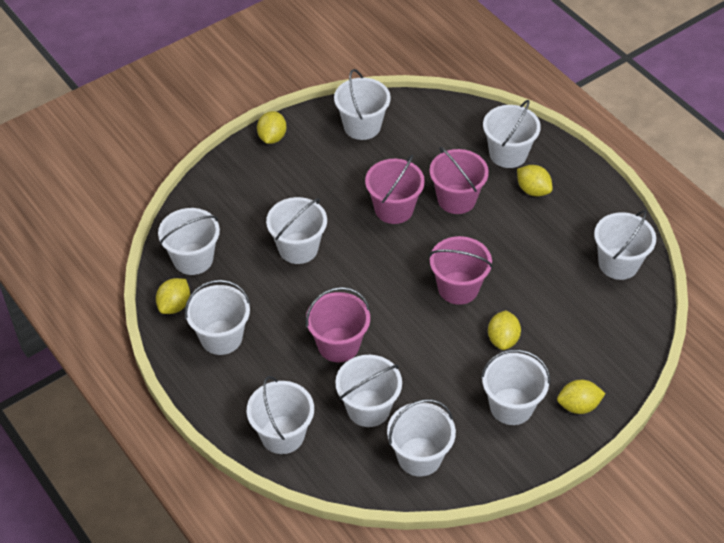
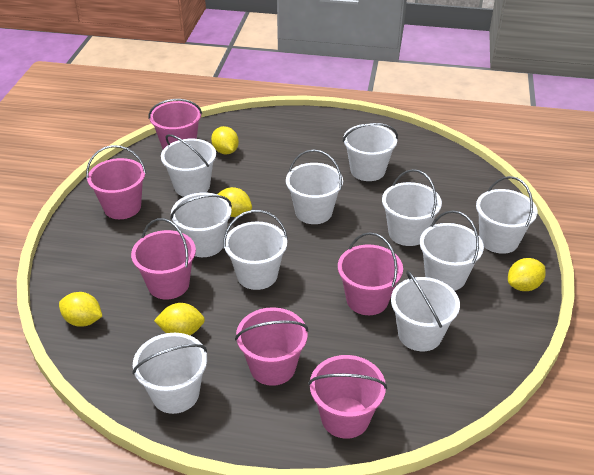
pink bucket: 4 -> 6

